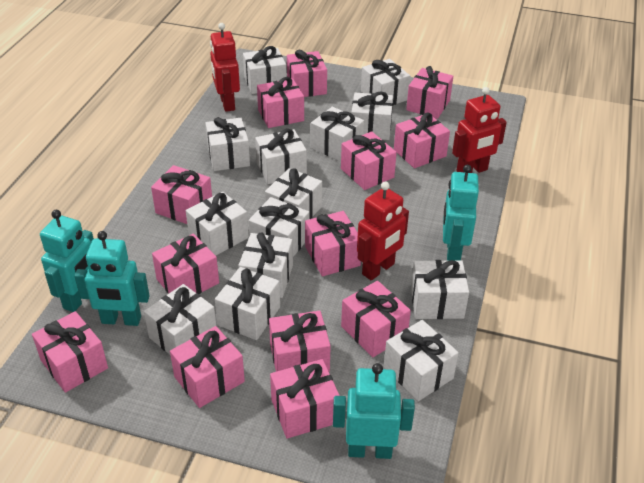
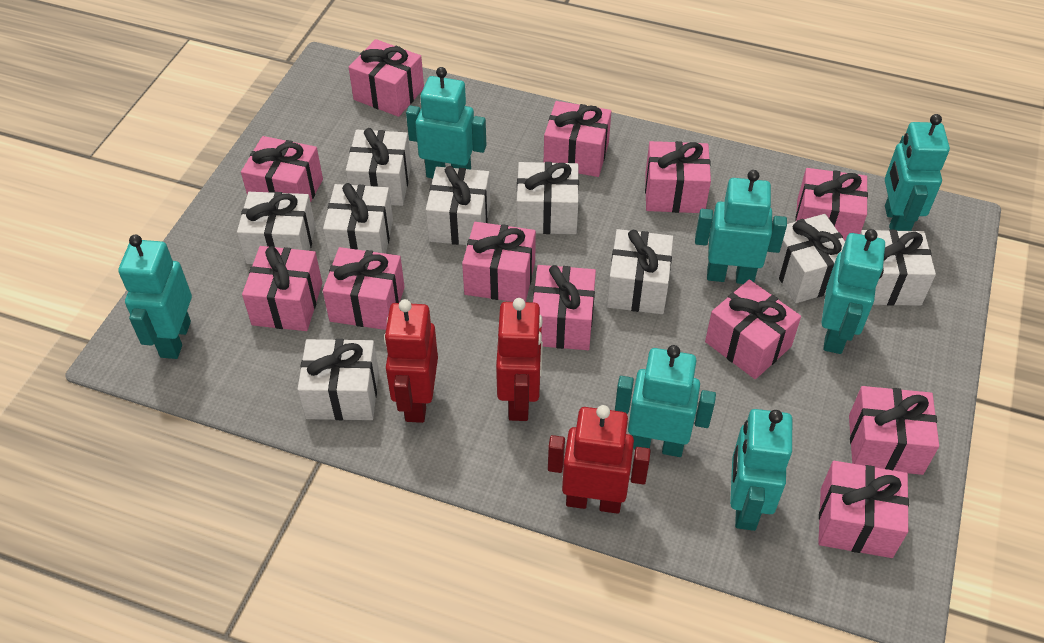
pink gift: 13 -> 12
turquoise robot: 4 -> 7
white gift: 14 -> 9

